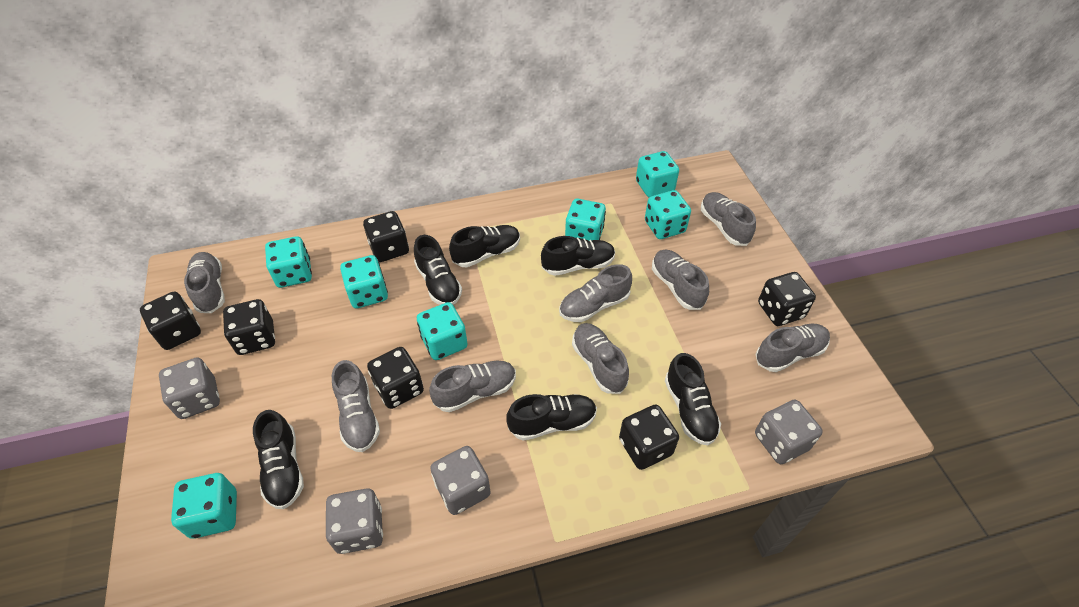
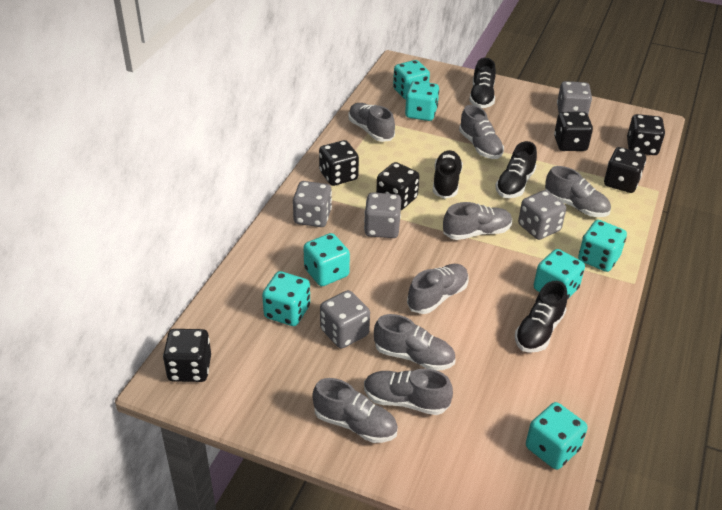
black shoe: 6 -> 4
grey dice: 4 -> 5

